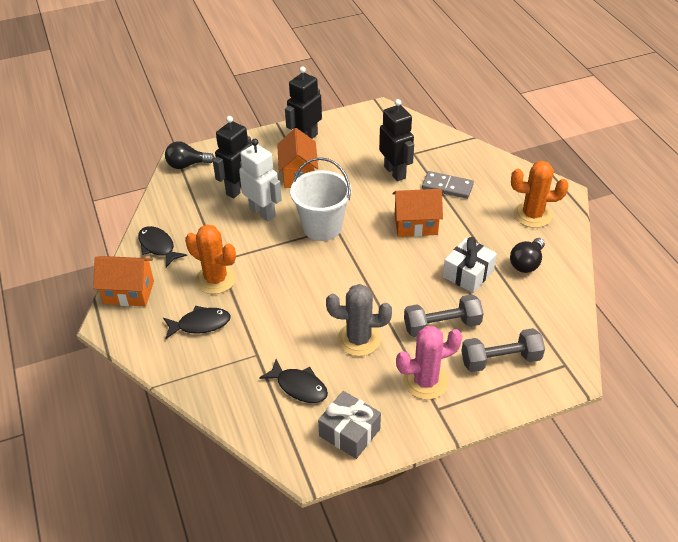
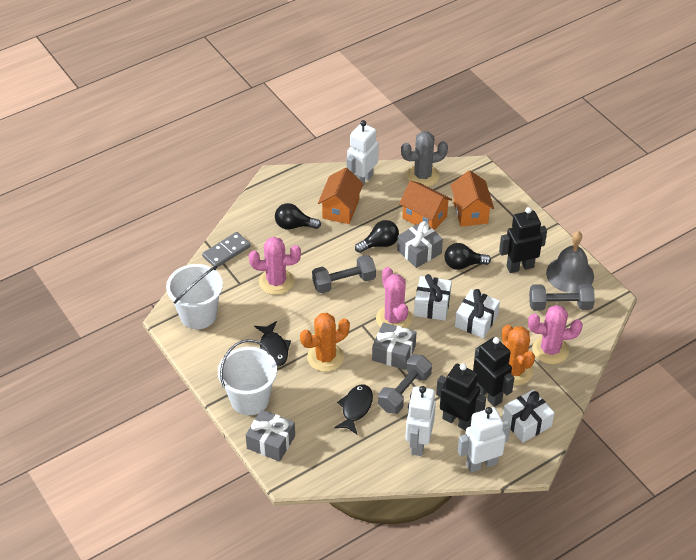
black fish: 3 -> 2
black light bulb: 2 -> 3
grey bell: 0 -> 1
grey dumbbell: 2 -> 3
grey gift: 1 -> 3
pink cactus: 1 -> 3
white bucket: 1 -> 2
white gift: 1 -> 3
white robot: 1 -> 3

